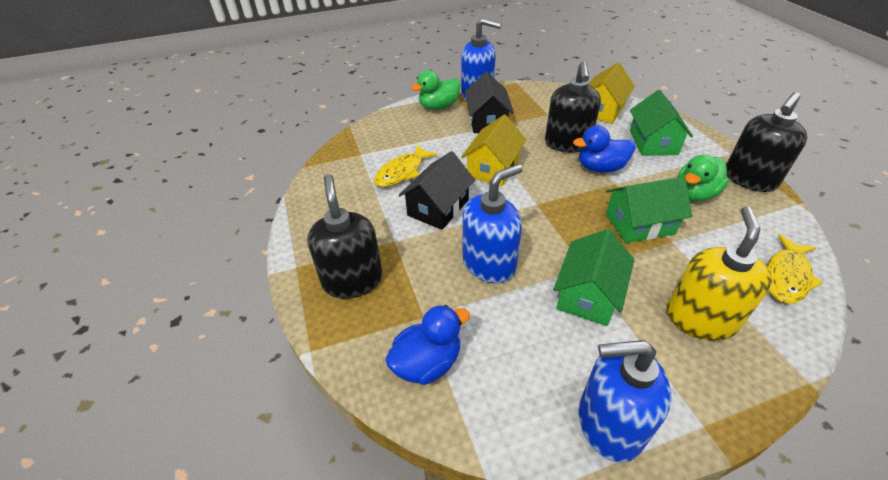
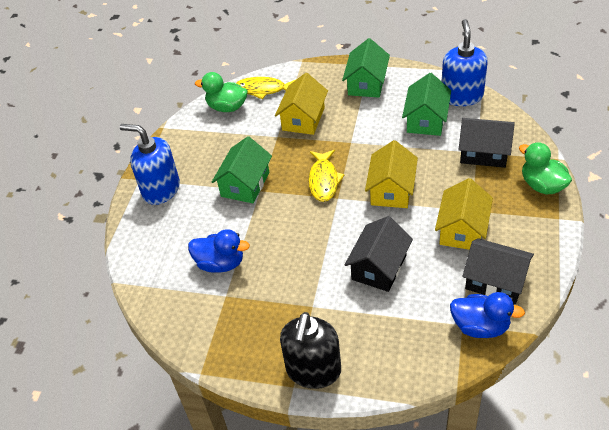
black house: 2 -> 3
black soap dispenser: 3 -> 1
blue soap dispenser: 3 -> 2
yellow house: 2 -> 3
yellow soap dispenser: 1 -> 0

